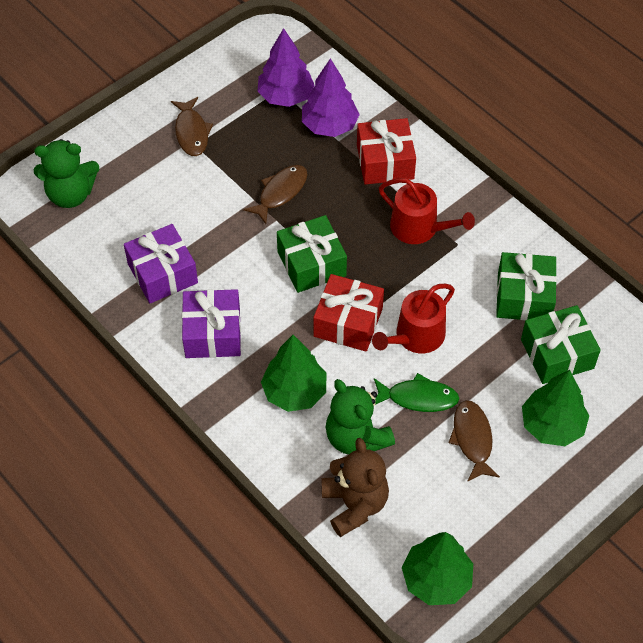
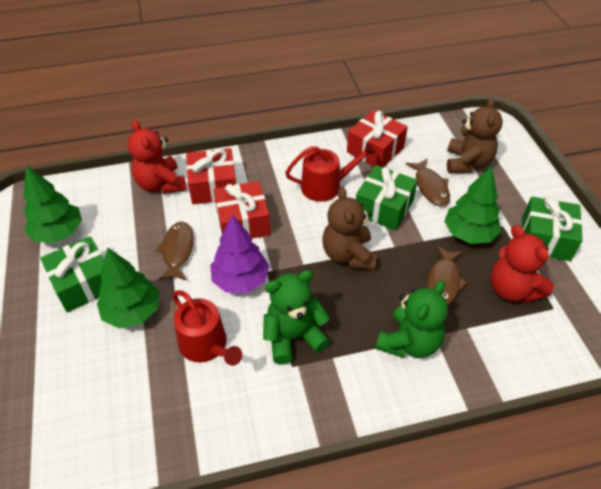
brown teddy bear: 1 -> 2
green fish: 1 -> 0
purple gift: 2 -> 0
purple tree: 2 -> 1
red gift: 2 -> 3
red teddy bear: 0 -> 2

